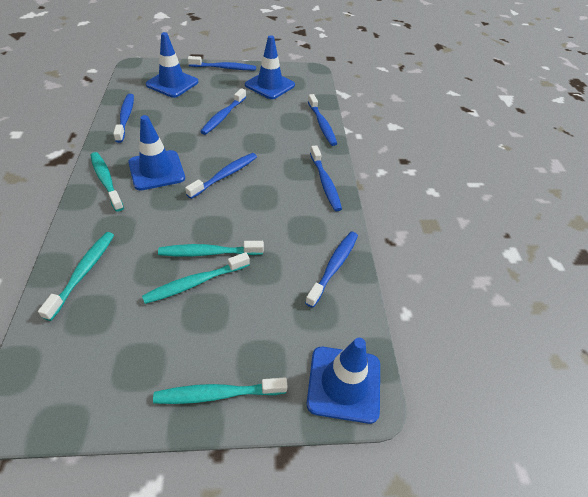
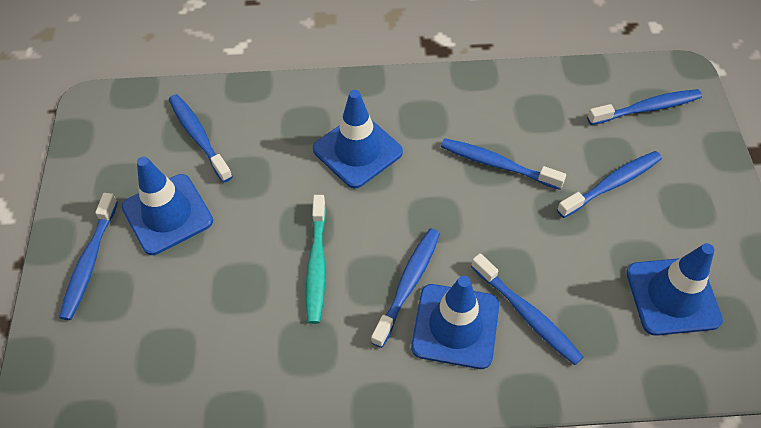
turquoise toothbrush: 5 -> 1

